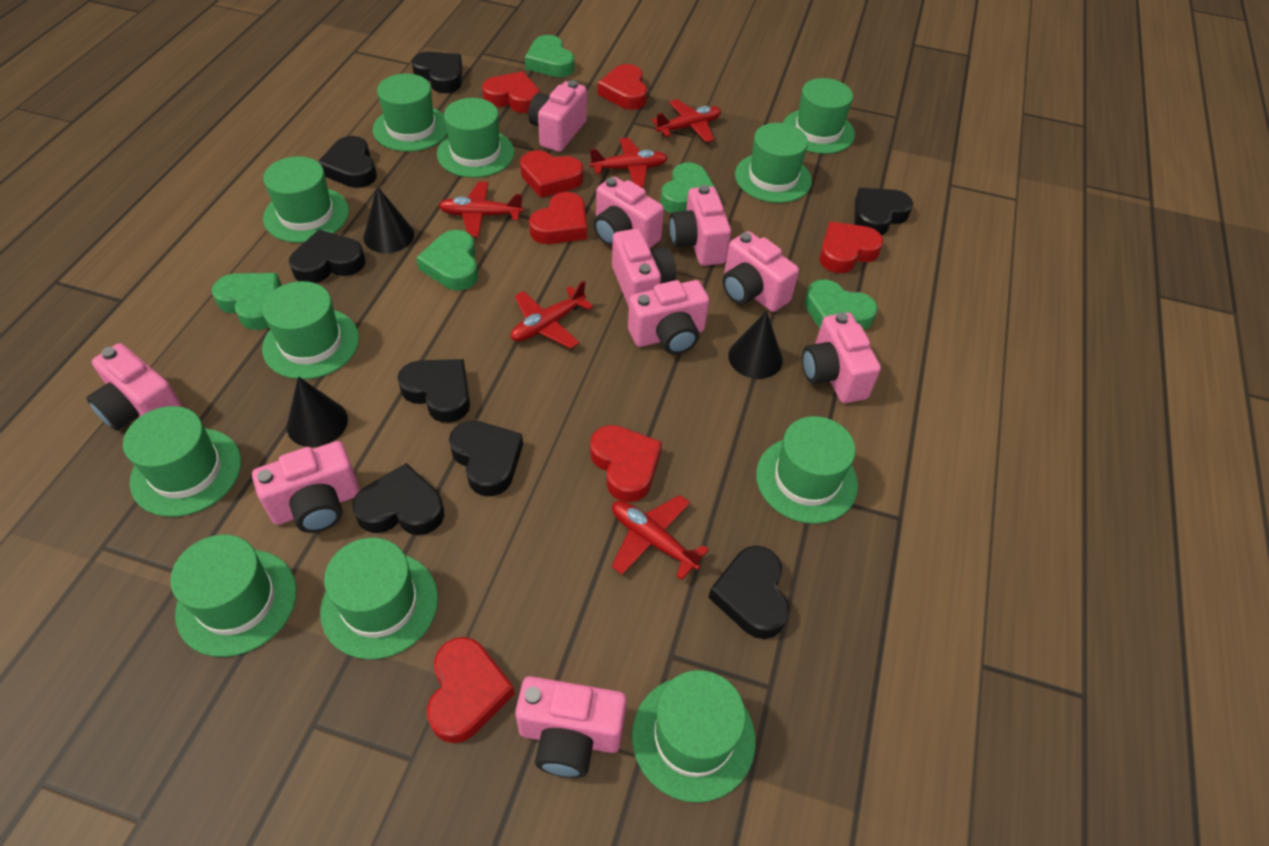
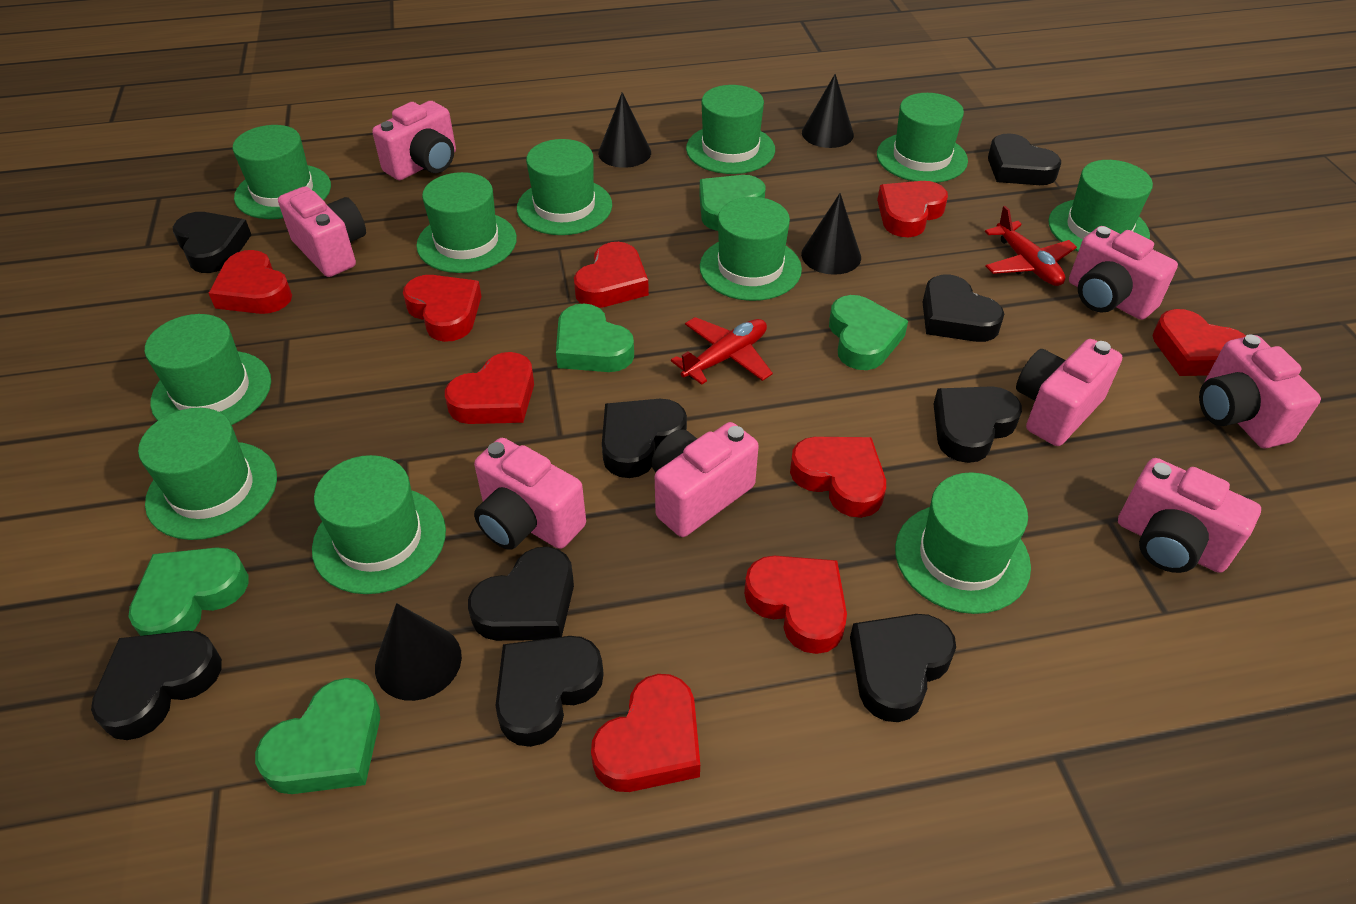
black cone: 3 -> 4
black heart: 8 -> 9
pink camera: 10 -> 8
red heart: 7 -> 9
red plane: 5 -> 2

